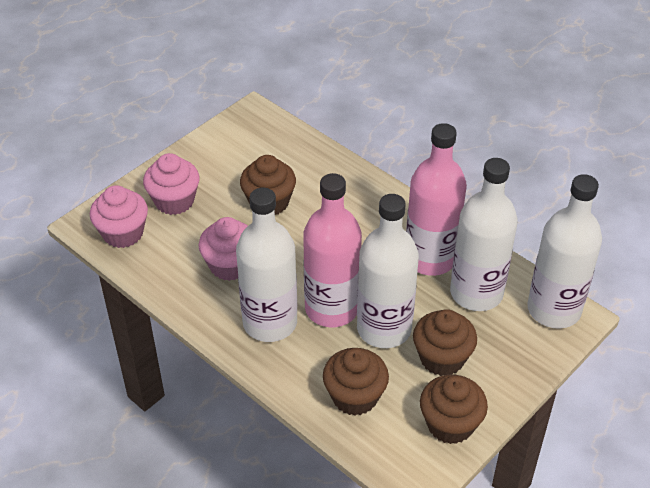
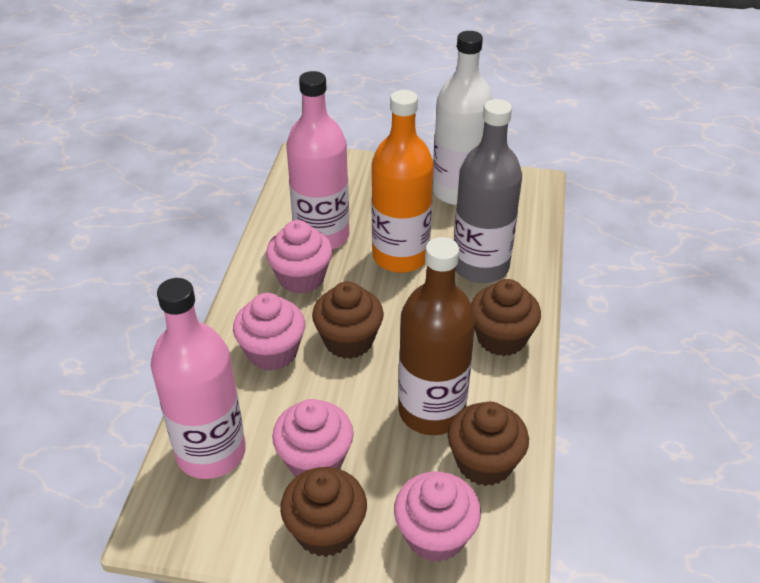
brown bottle: 0 -> 1
grey bottle: 0 -> 1
orange bottle: 0 -> 1
pink cupcake: 3 -> 4
white bottle: 4 -> 1

